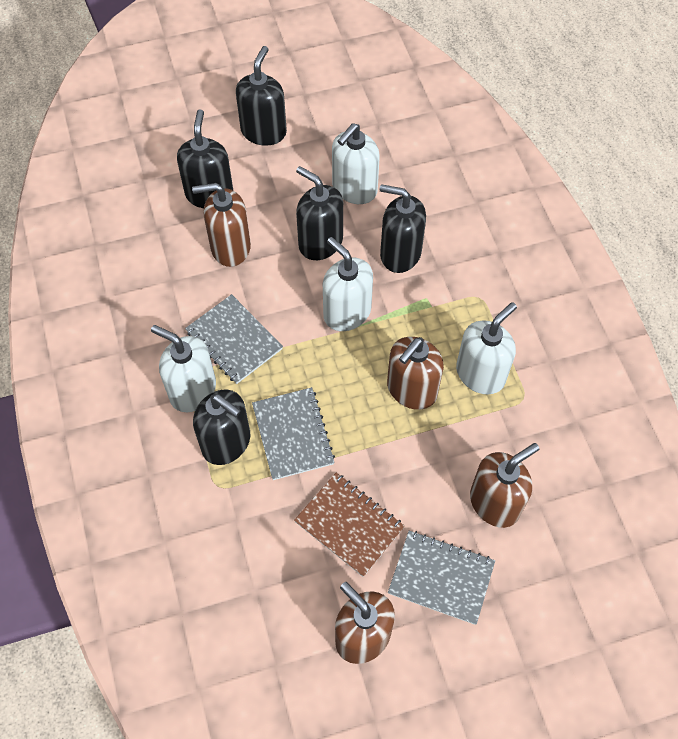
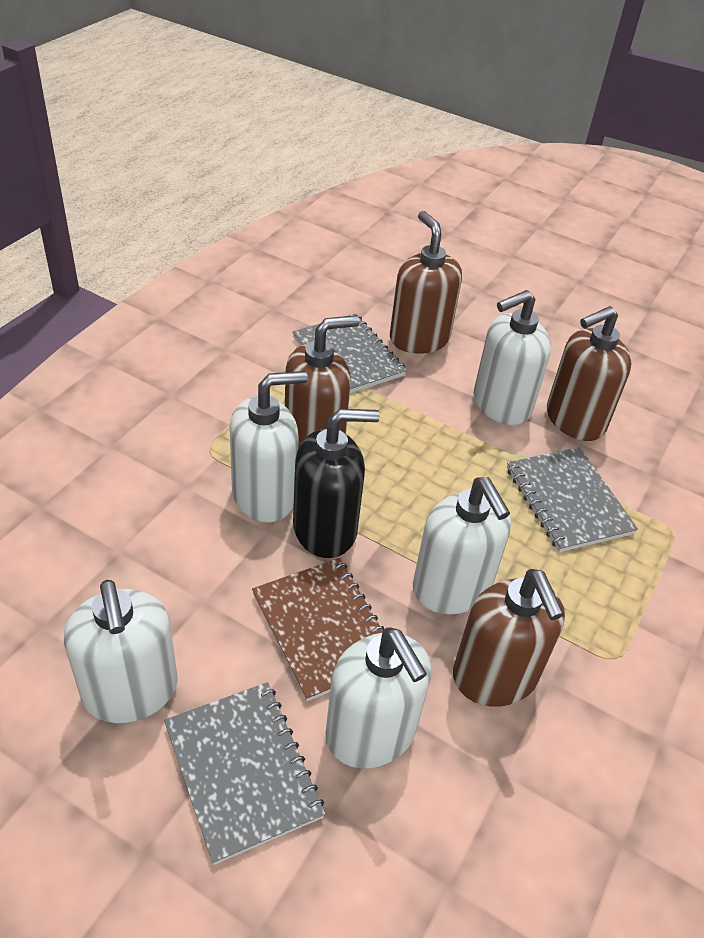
black soap dispenser: 5 -> 1
white soap dispenser: 4 -> 5

